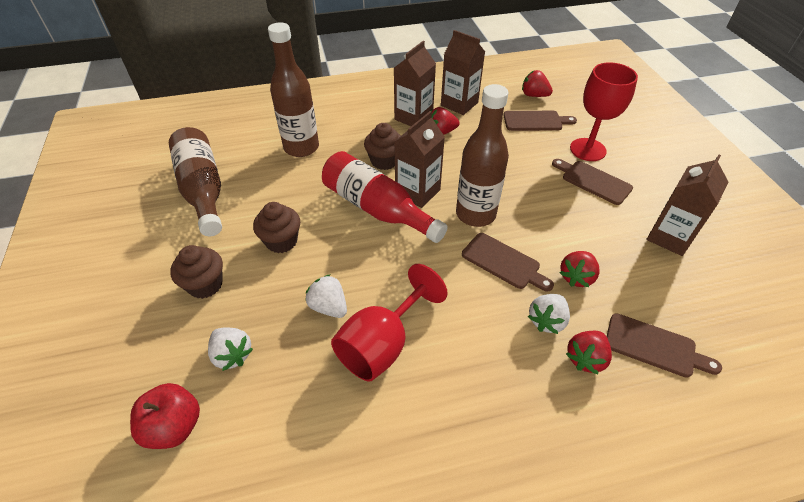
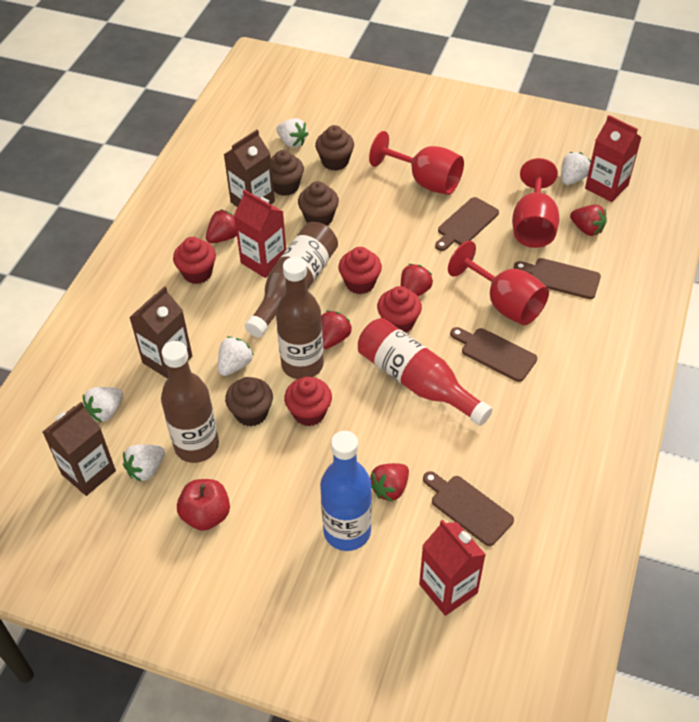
blue bottle: 0 -> 1
brown carton: 4 -> 3
brown cupcake: 3 -> 4
red carton: 0 -> 3
red cupcake: 0 -> 4
red goblet: 2 -> 3
red strawberry: 4 -> 5
white strawberry: 3 -> 5

